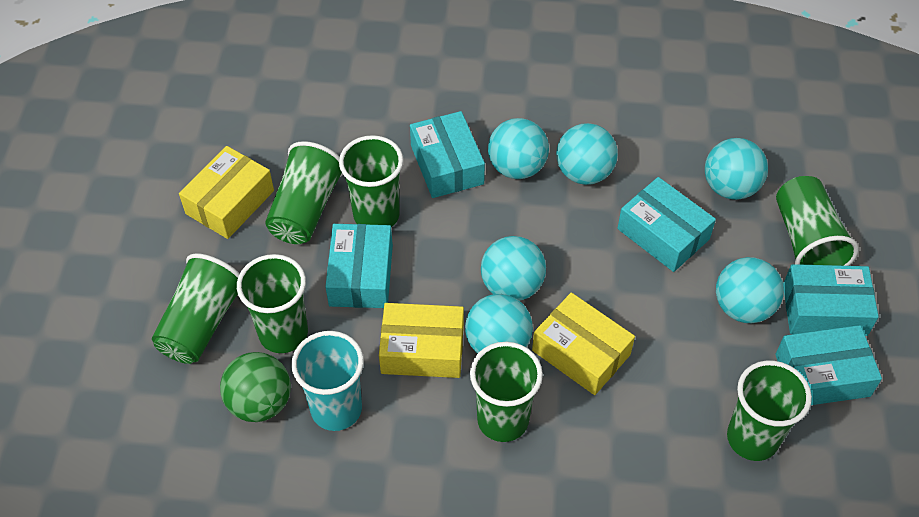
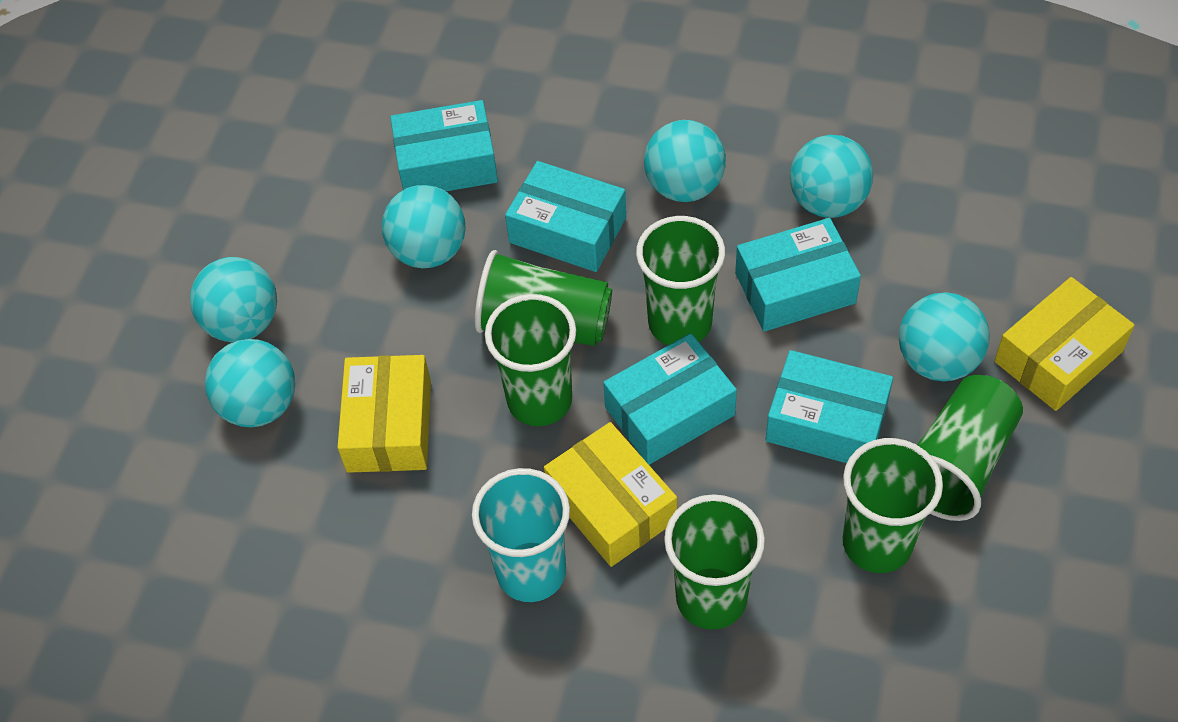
green ball: 1 -> 0
green cup: 7 -> 6

